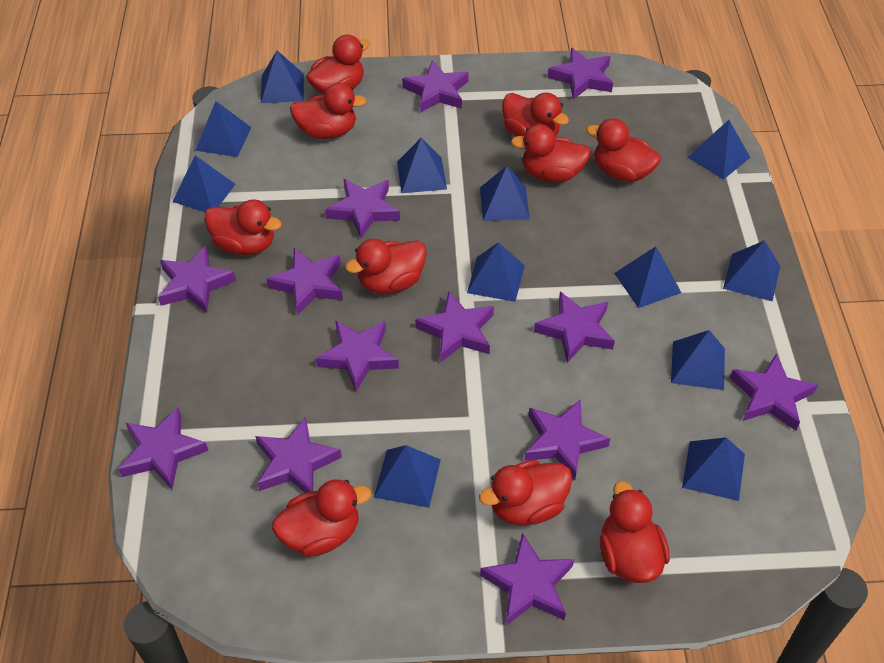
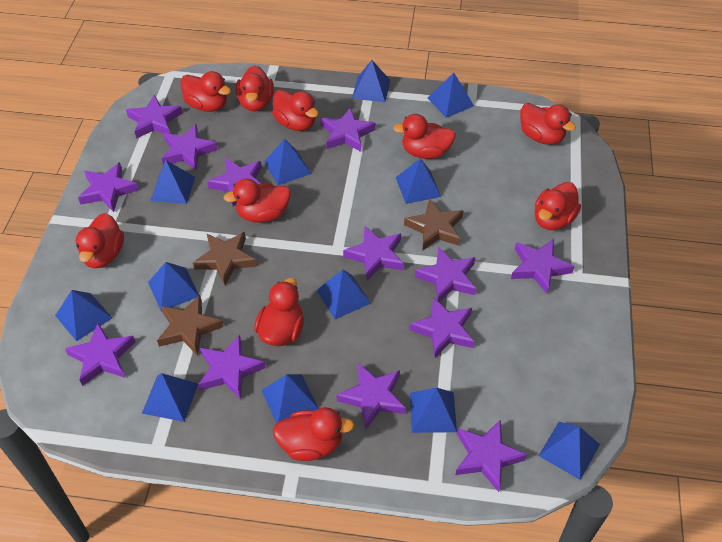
brown star: 0 -> 3

